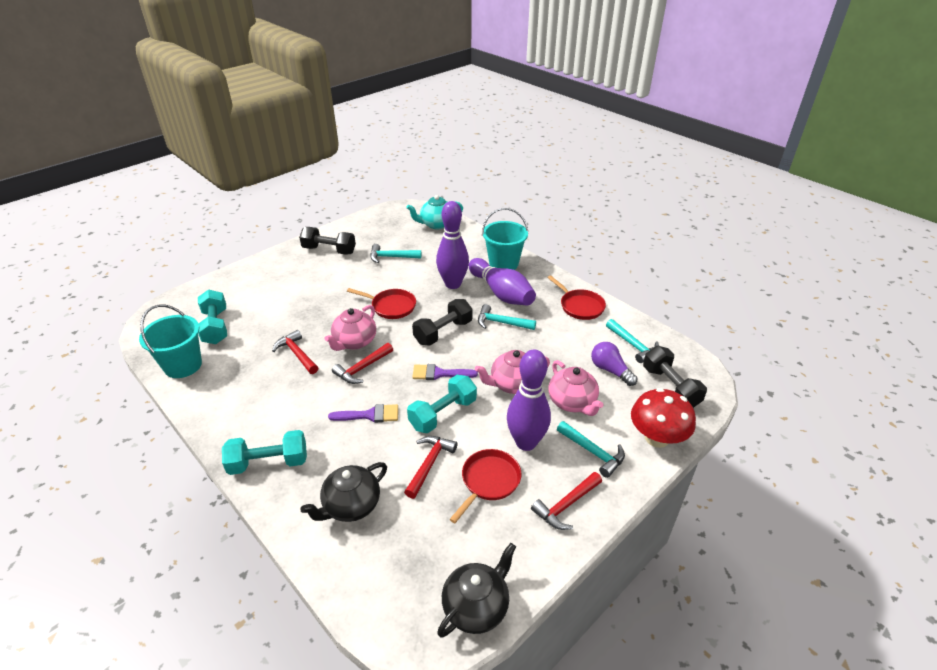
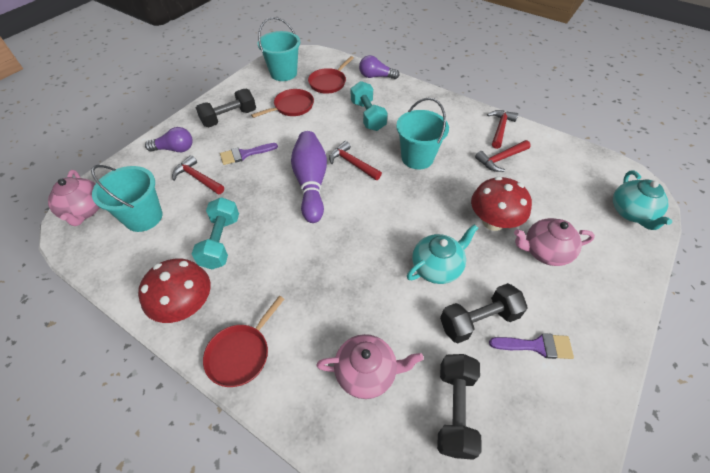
black teapot: 2 -> 0
purple bowling pin: 3 -> 1
purple light bulb: 1 -> 2
red mushroom: 1 -> 2
turquoise bucket: 2 -> 3
turquoise dumbbell: 3 -> 2
turquoise hammer: 4 -> 0
turquoise teapot: 1 -> 2

